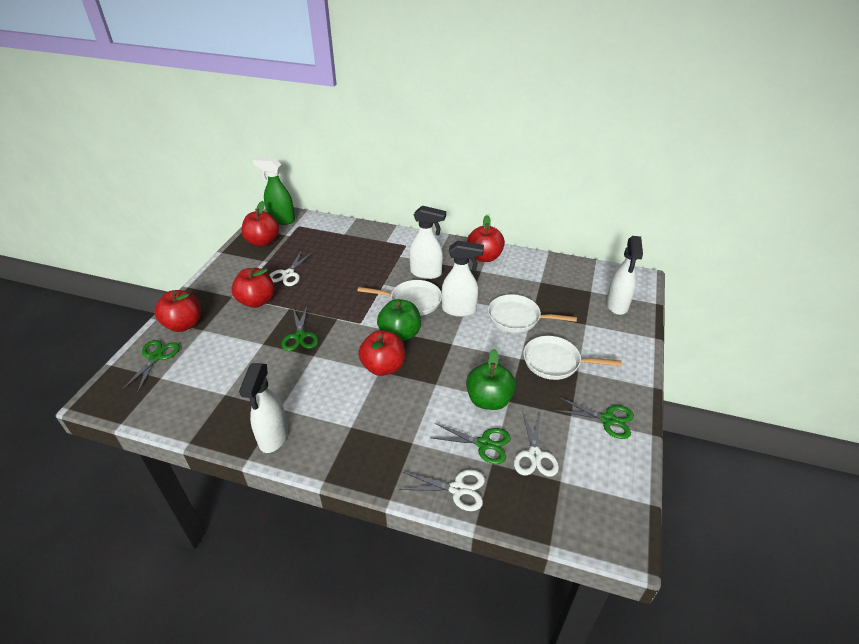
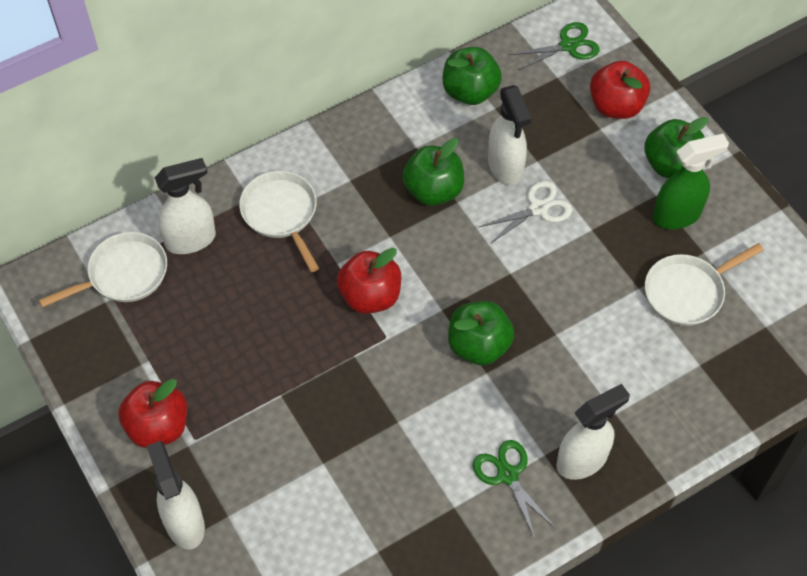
green apple: 2 -> 4
green scissors: 4 -> 2
red apple: 5 -> 3
white scissors: 3 -> 1

